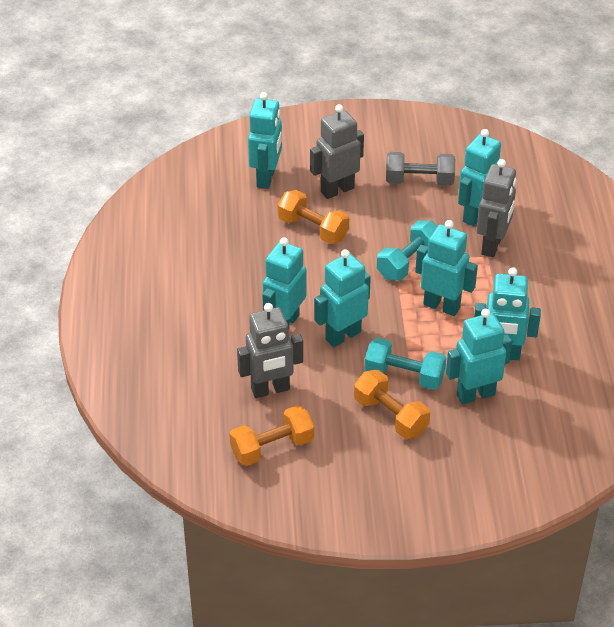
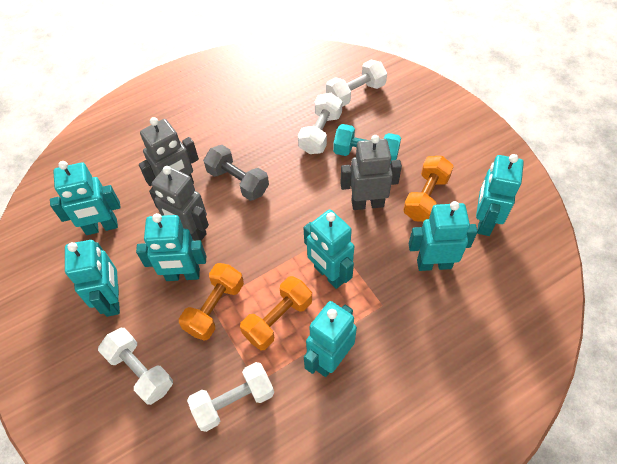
turquoise dumbbell: 2 -> 1
white dumbbell: 0 -> 4

